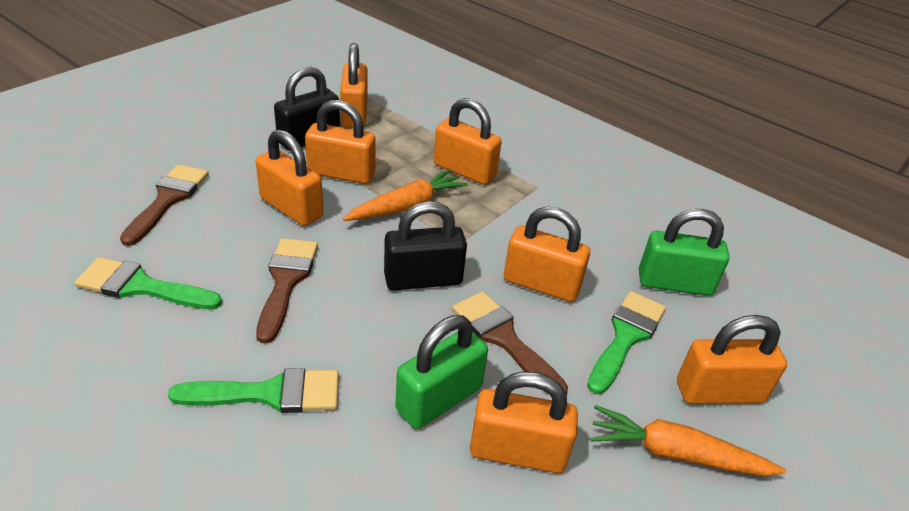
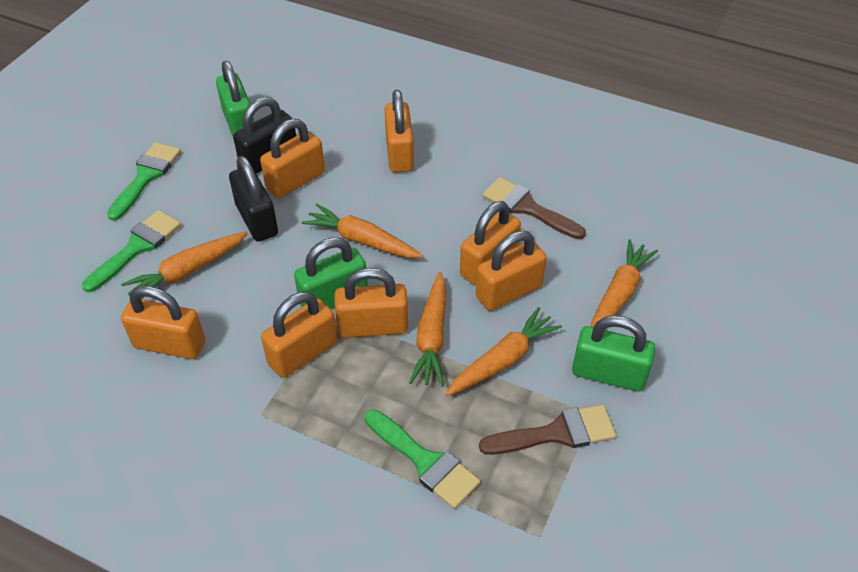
brown brush: 3 -> 2
green padlock: 2 -> 3
orange carrot: 2 -> 5

